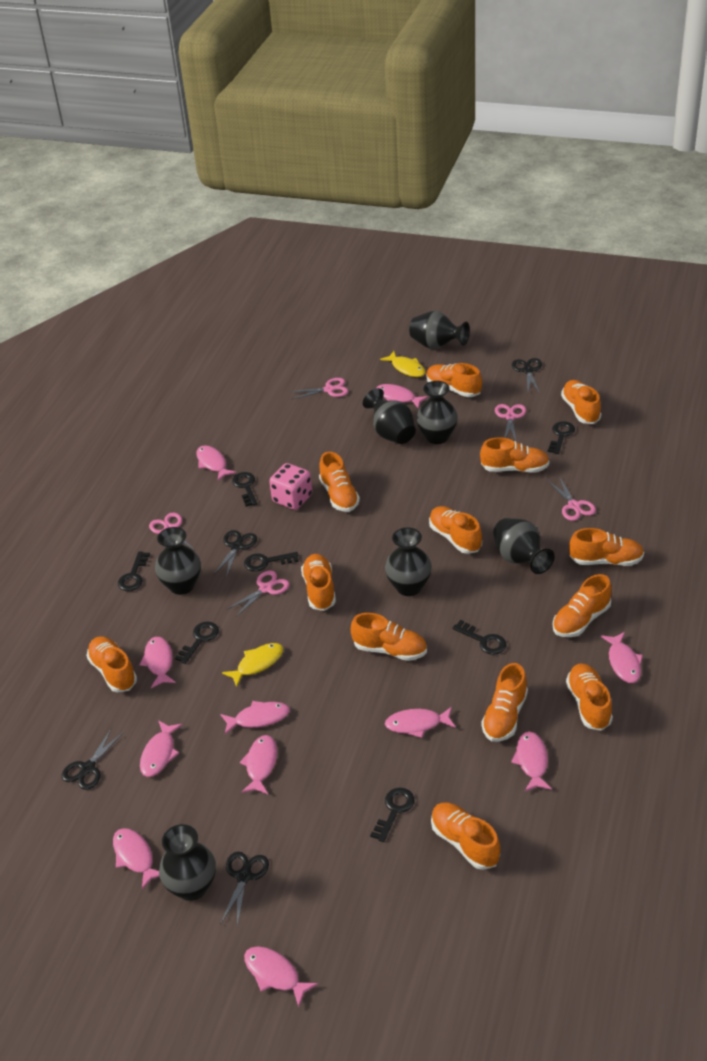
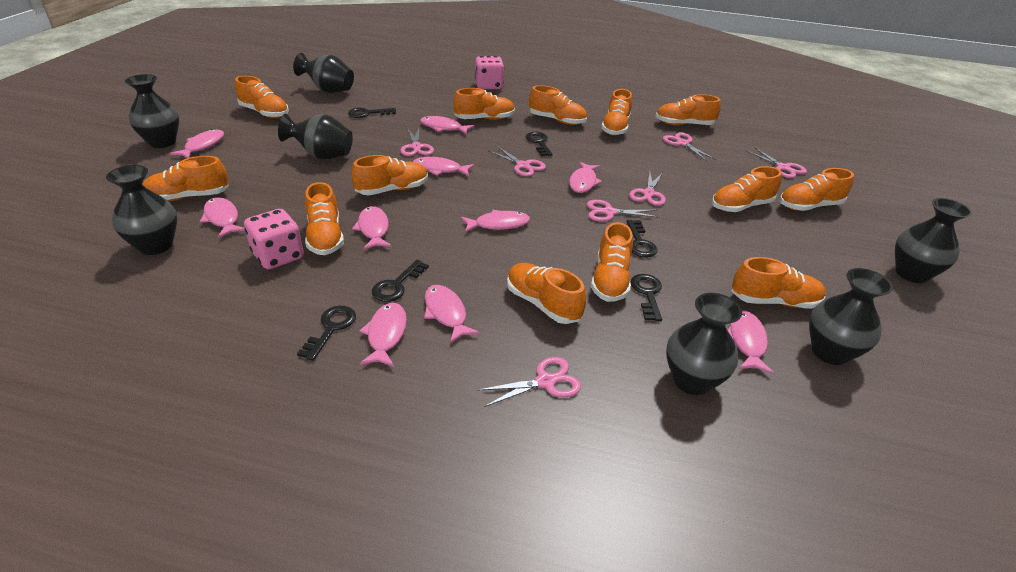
black key: 7 -> 6
black scissors: 4 -> 0
pink dice: 1 -> 2
pink fish: 11 -> 10
pink scissors: 5 -> 7
yellow fish: 2 -> 0

